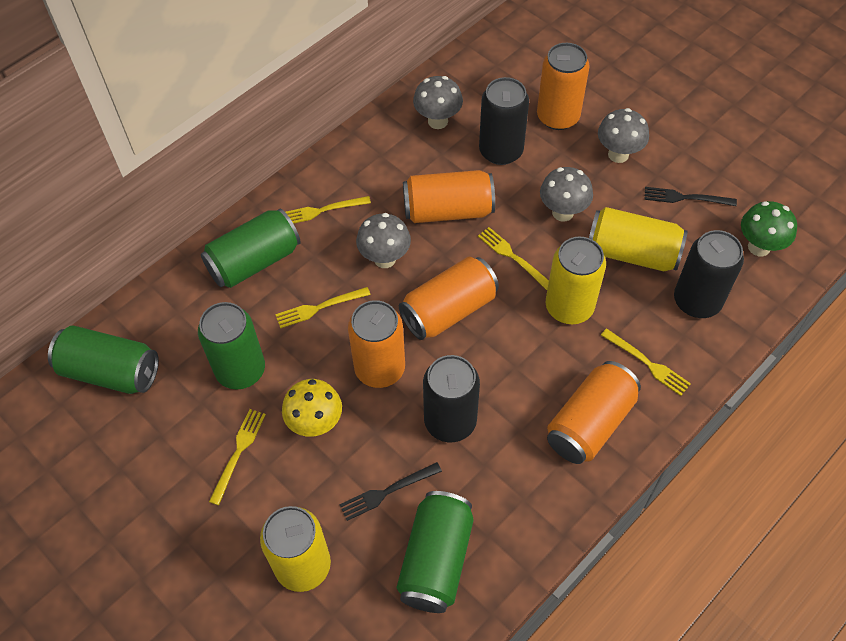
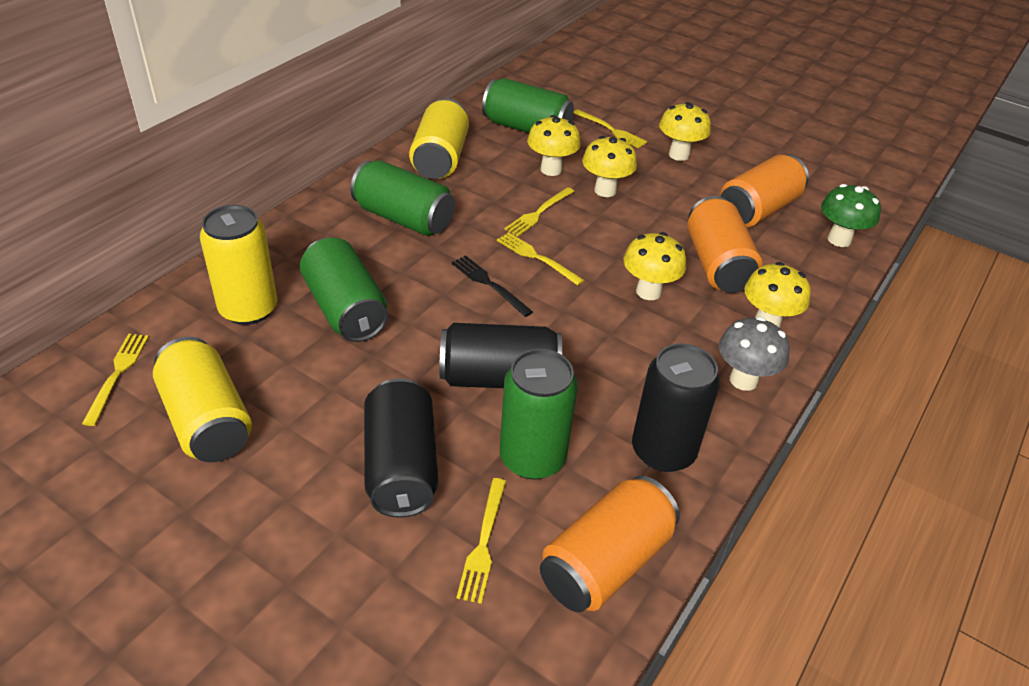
black fork: 2 -> 1
grey mushroom: 4 -> 1
orange can: 5 -> 3
yellow mushroom: 1 -> 5

